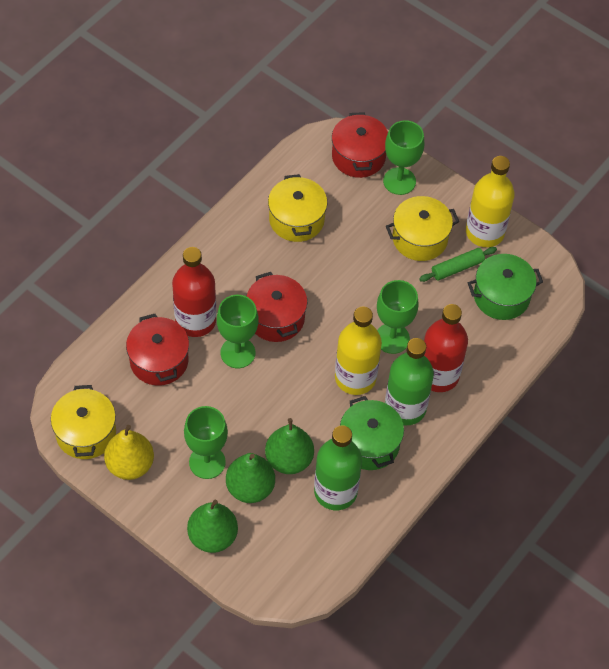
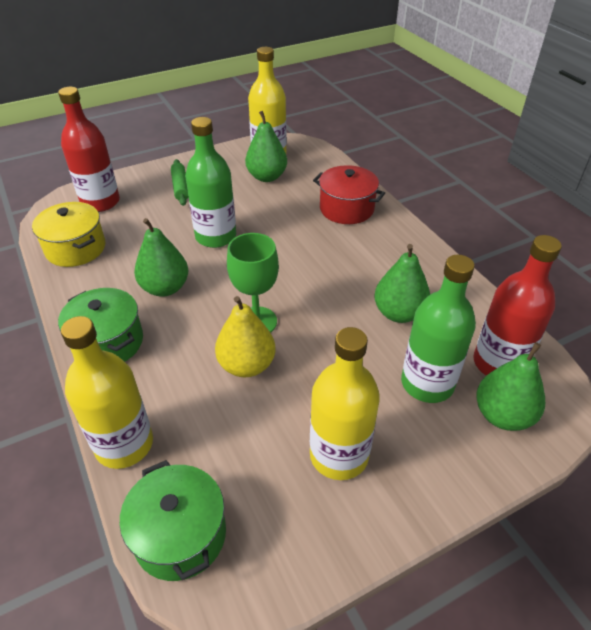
green goblet: 4 -> 1
green pear: 3 -> 4
red pot: 3 -> 1
yellow bottle: 2 -> 3
yellow pot: 3 -> 1

